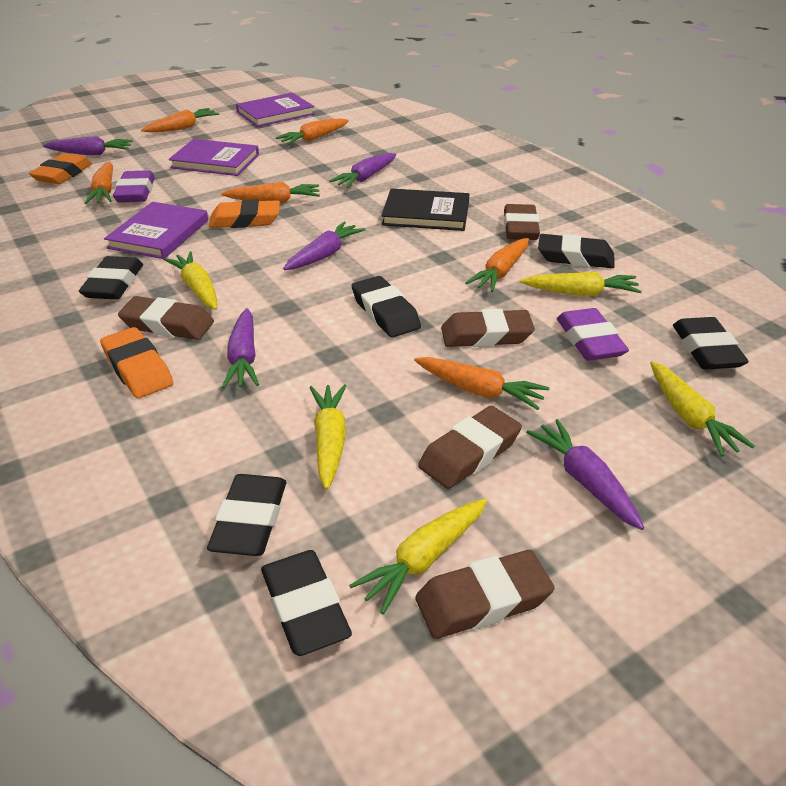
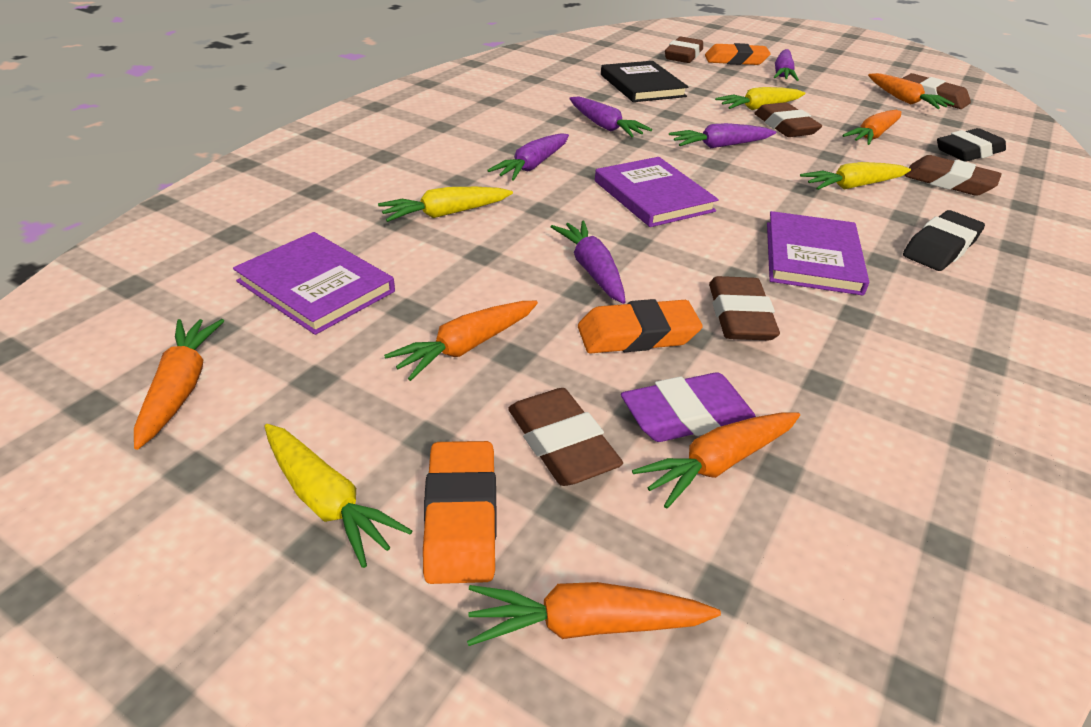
black eraser: 6 -> 2
brown eraser: 5 -> 6
purple eraser: 2 -> 1
yellow carrot: 5 -> 4

